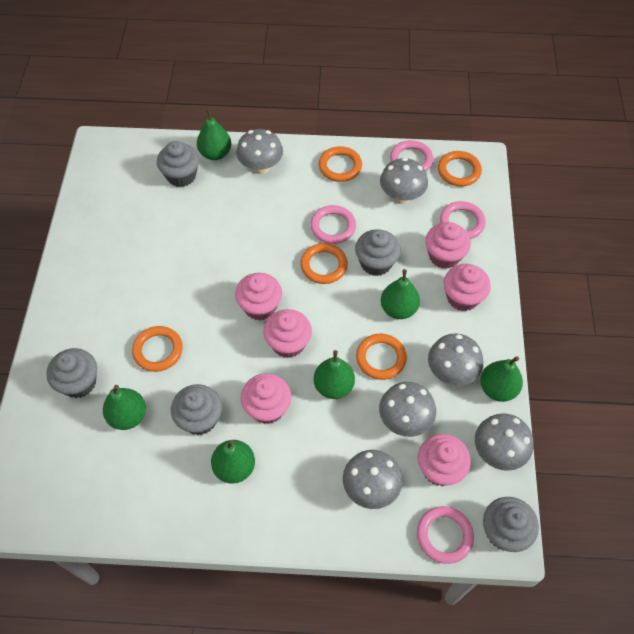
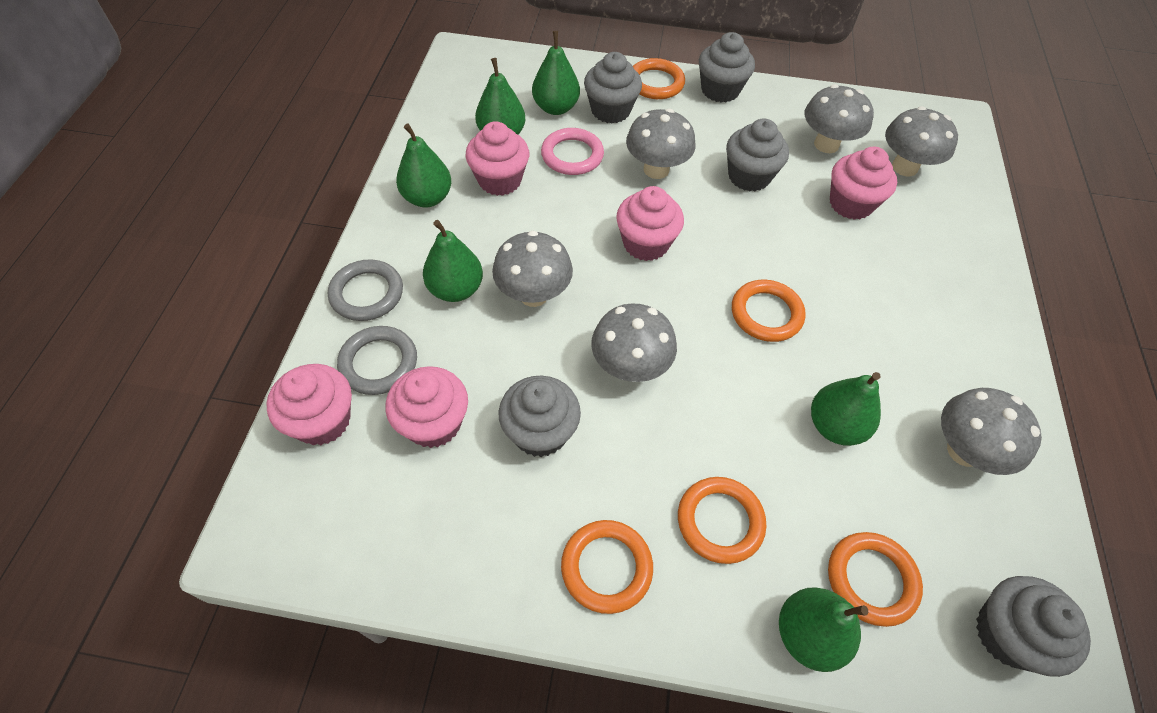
grey ring: 0 -> 2
pink cupcake: 6 -> 5
pink ring: 4 -> 1

